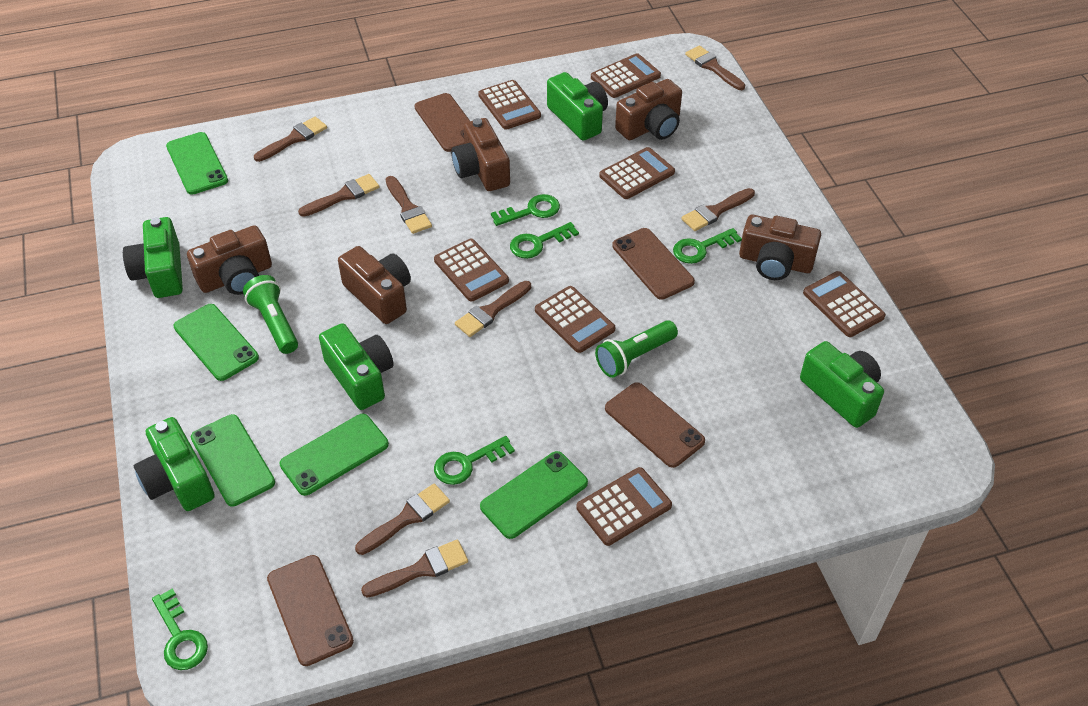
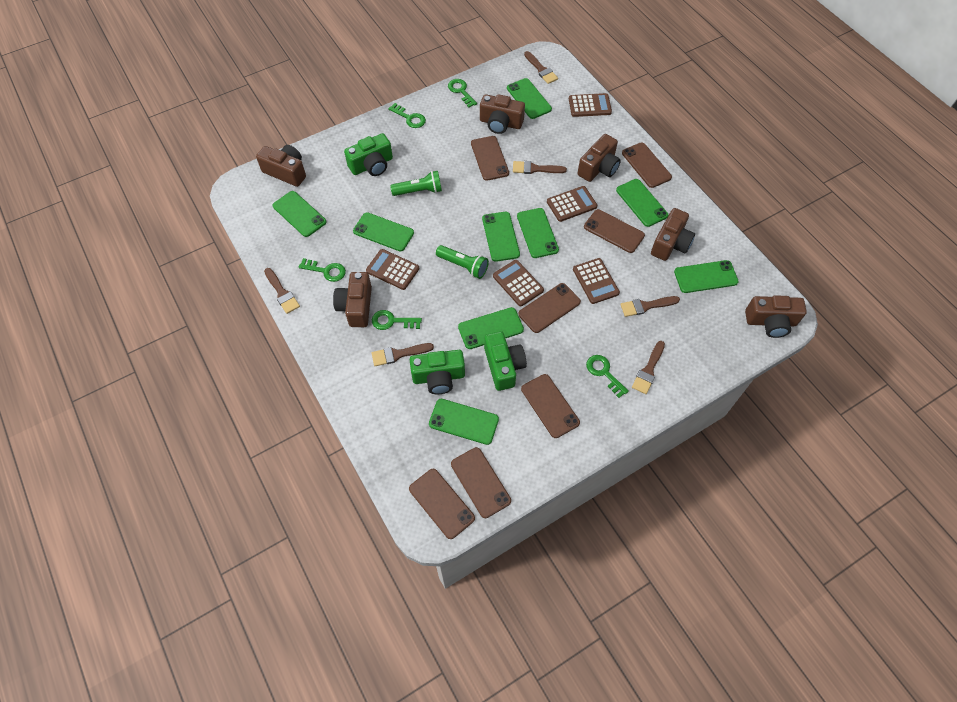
brown brush: 8 -> 6
brown calculator: 7 -> 5
brown camera: 5 -> 6
brown phone: 4 -> 7
green camera: 5 -> 3
green phone: 5 -> 9

